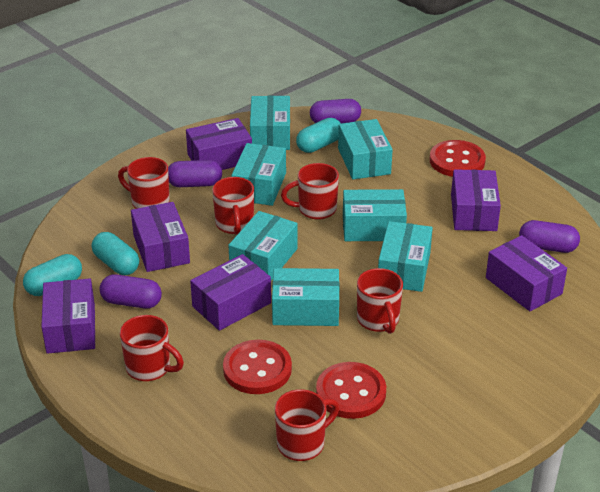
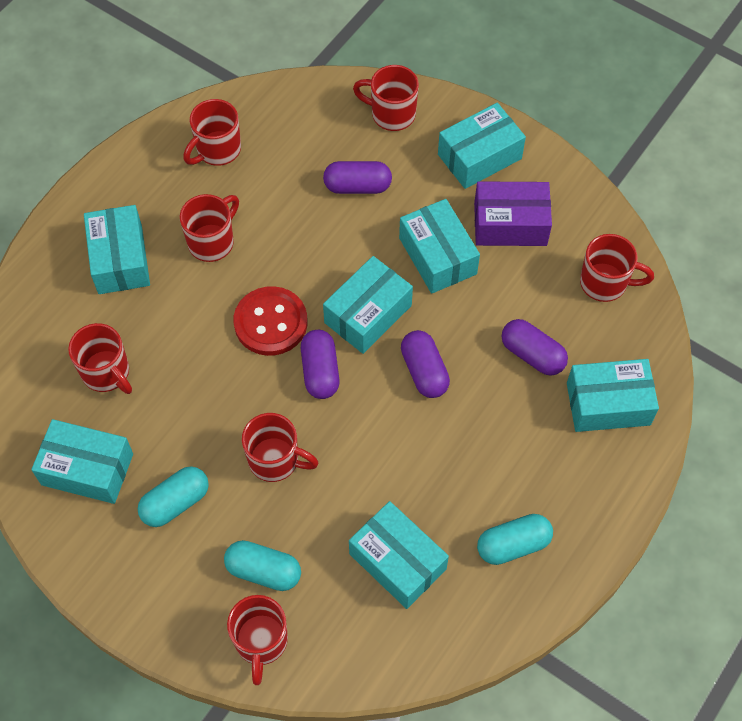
purple box: 6 -> 1
red button: 3 -> 1
red mug: 6 -> 7

